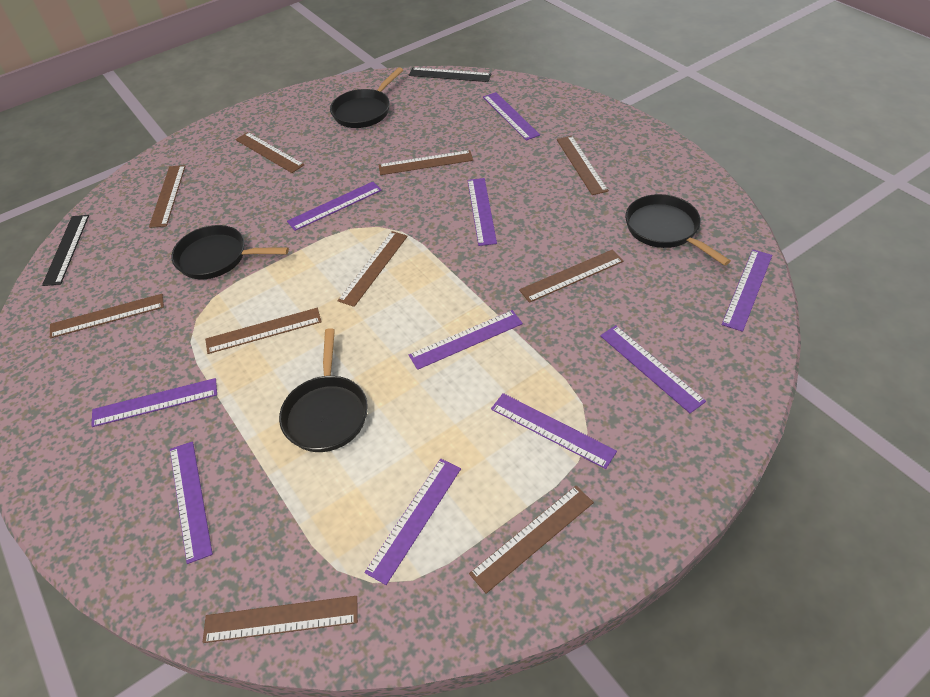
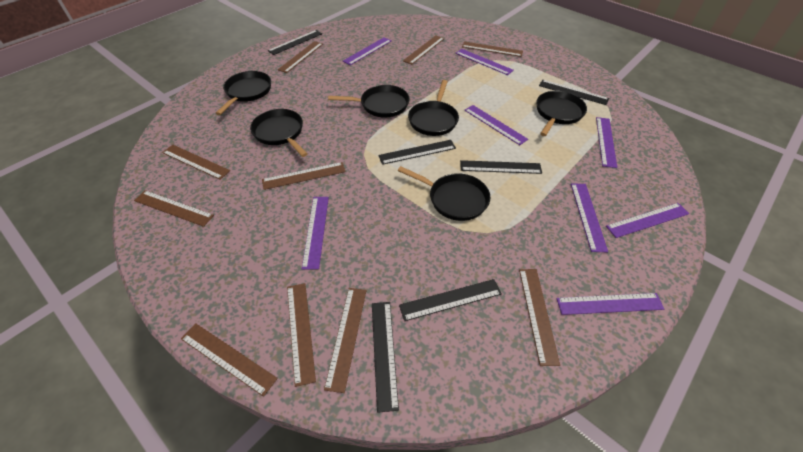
black pan: 4 -> 6
black ruler: 2 -> 6
purple ruler: 10 -> 8

